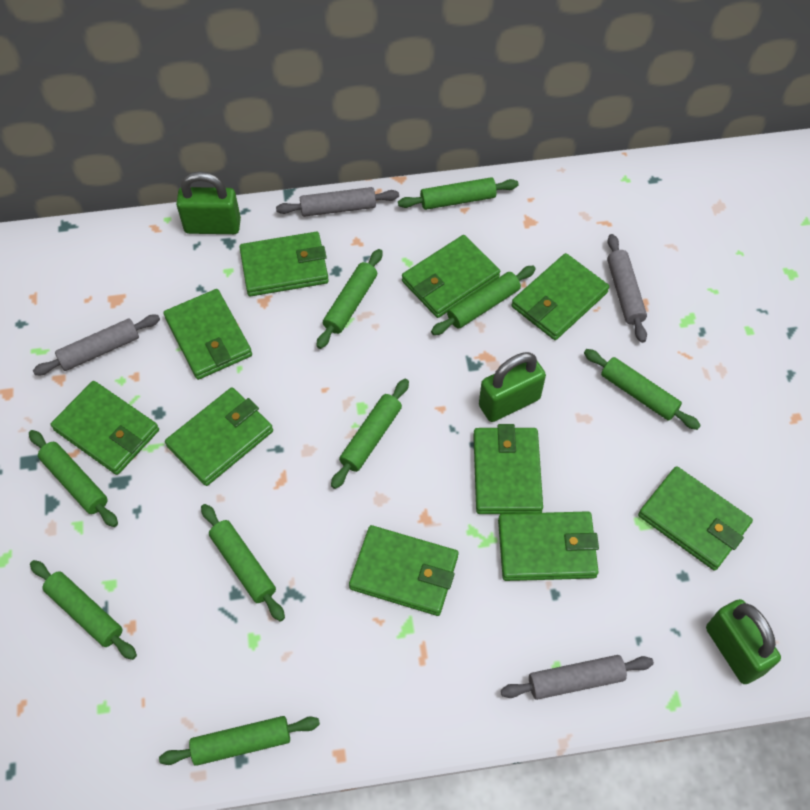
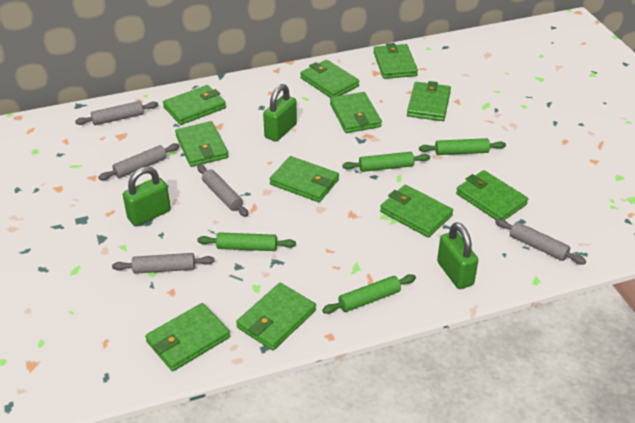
green rolling pin: 9 -> 4
green wallet: 10 -> 11
grey rolling pin: 4 -> 5

